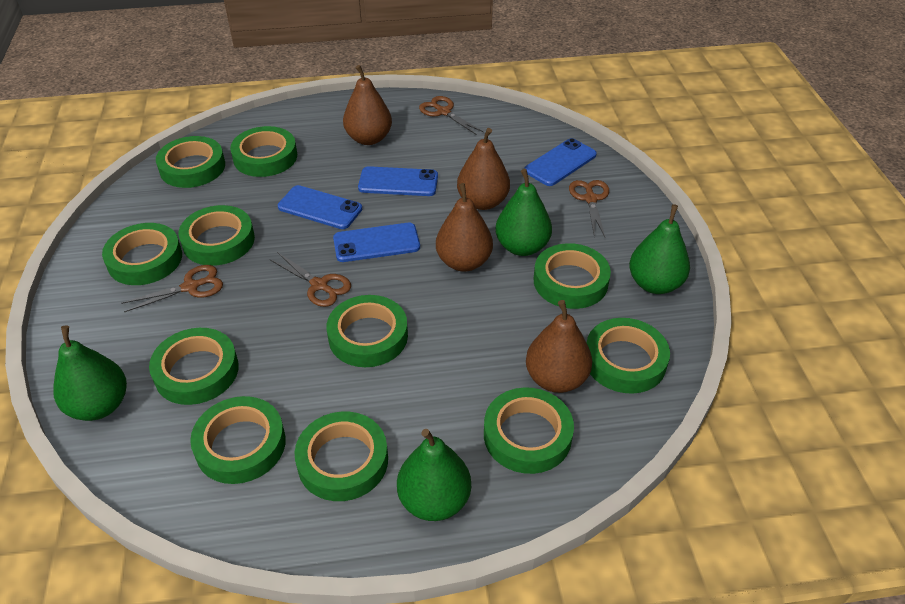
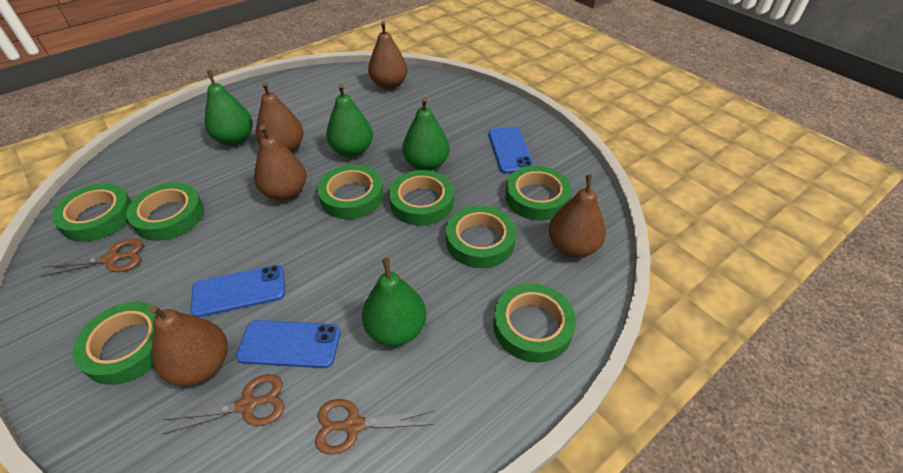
blue phone: 4 -> 3
brown pear: 4 -> 5
brown scissors: 4 -> 3
green tape: 11 -> 8

